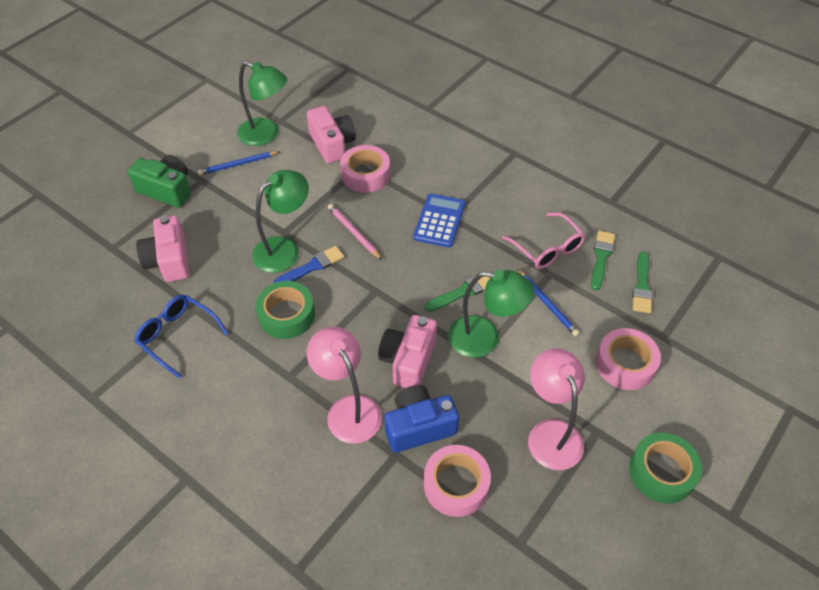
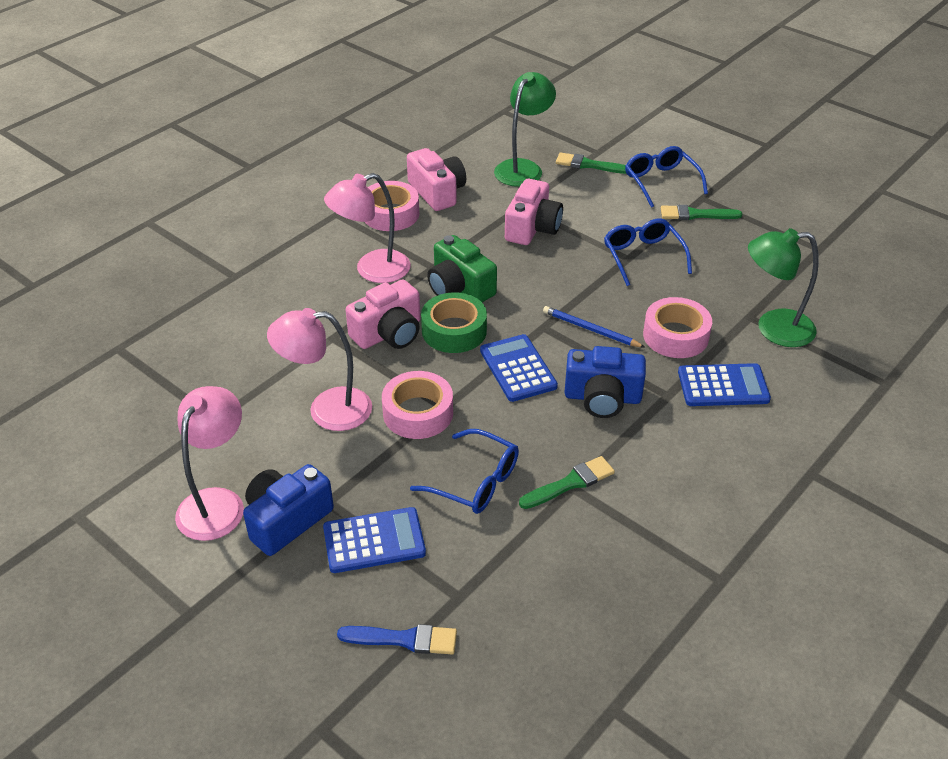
blue calculator: 1 -> 3
blue camera: 1 -> 2
blue glasses: 1 -> 3
blue pencil: 2 -> 1
green lamp: 3 -> 2
green tape: 2 -> 1
pink glasses: 1 -> 0
pink lamp: 2 -> 3
pink pencil: 1 -> 0

